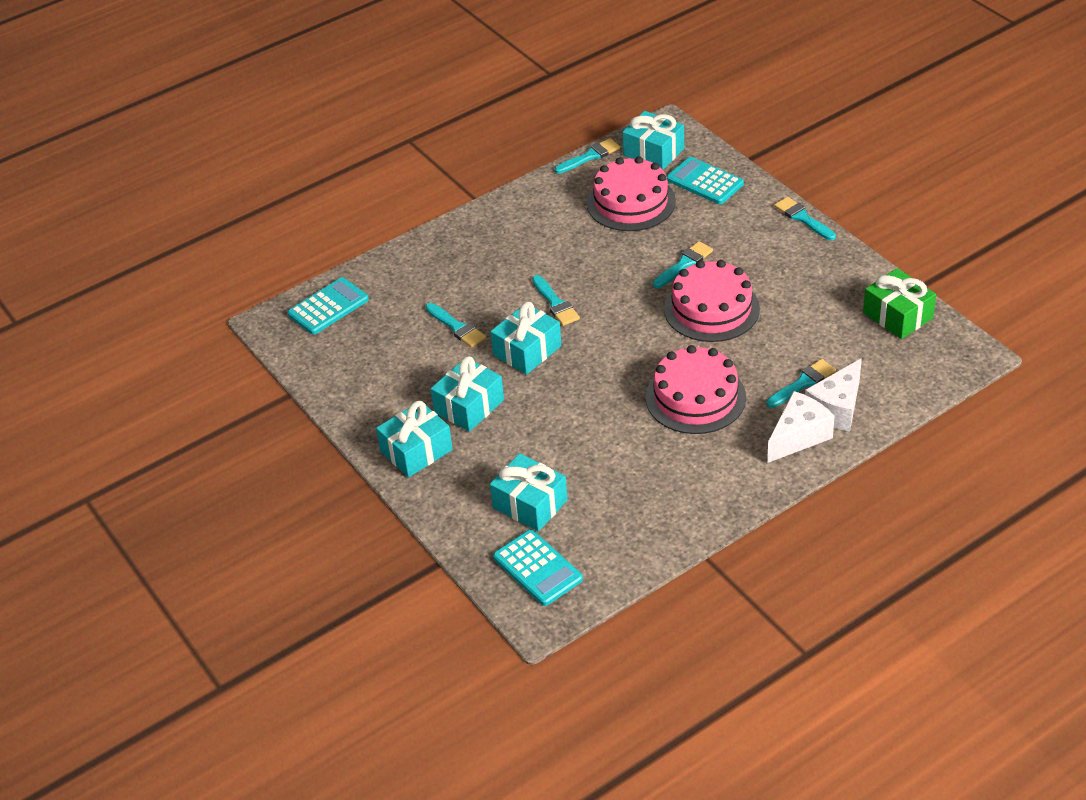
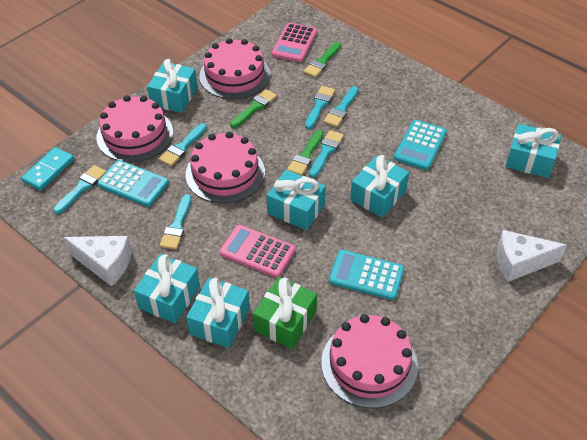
green brush: 0 -> 3
pink cake: 3 -> 4
pink calculator: 0 -> 2
turquoise domino: 0 -> 1
turquoise gift: 5 -> 6

